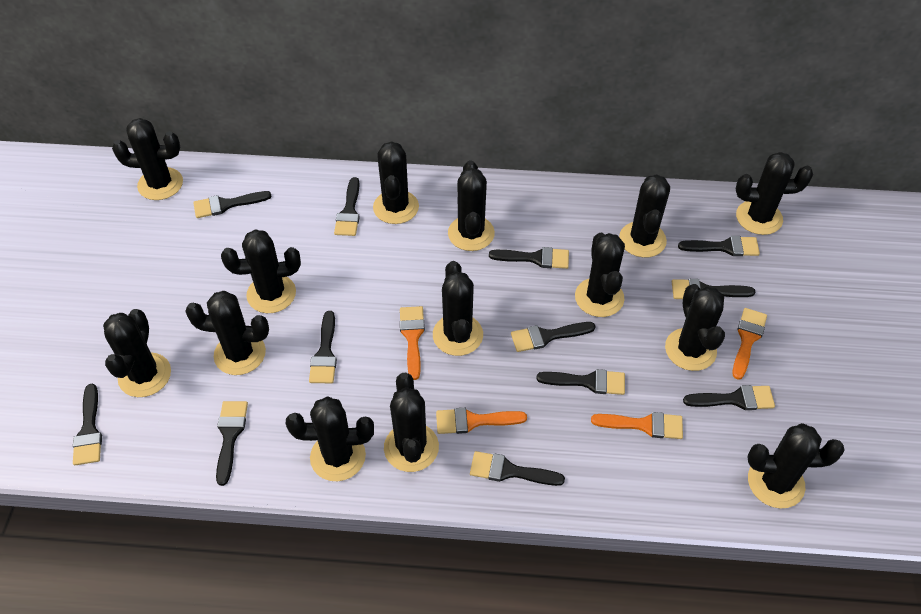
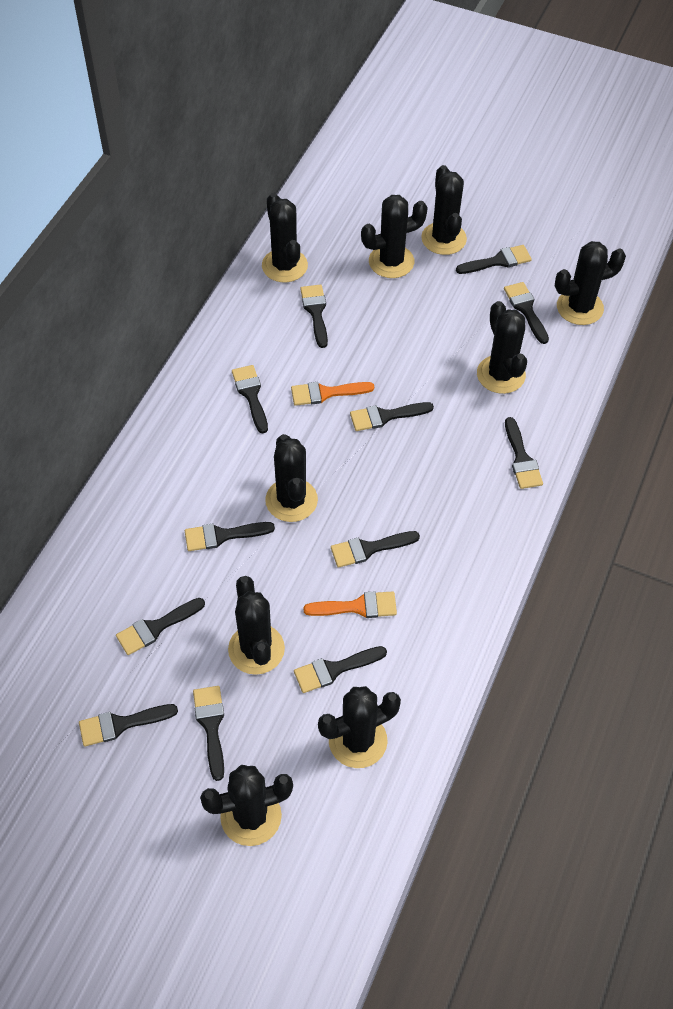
black cactus: 14 -> 9
orange brush: 4 -> 2

